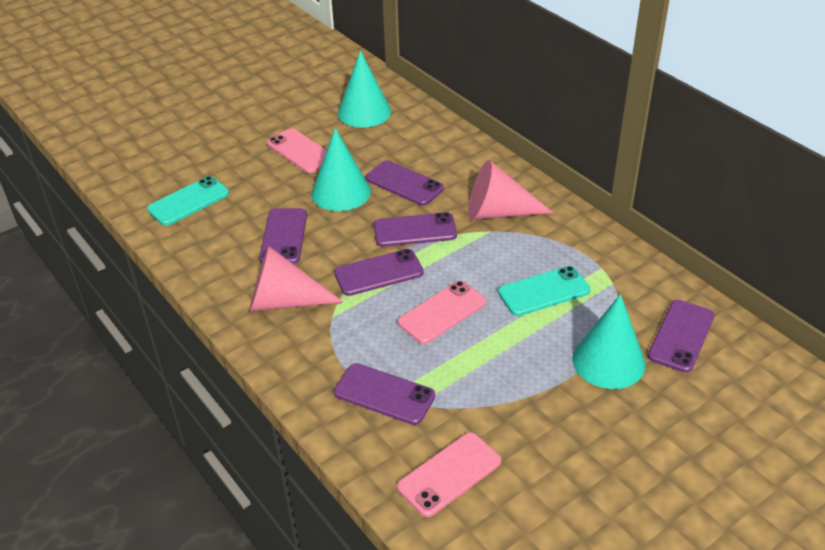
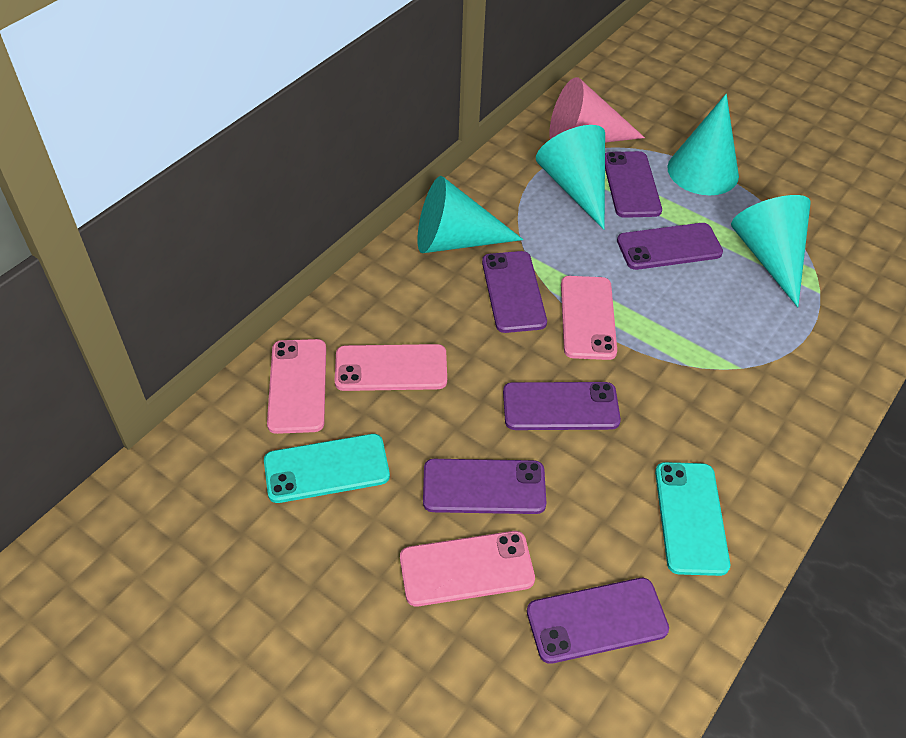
pink cone: 2 -> 1
pink phone: 3 -> 4
turquoise cone: 3 -> 4

